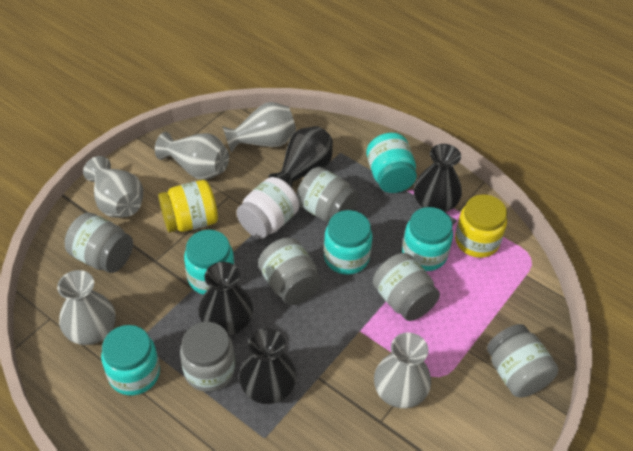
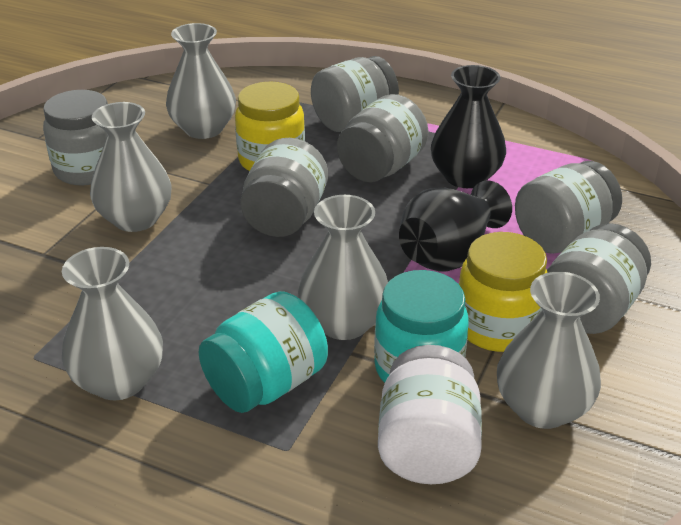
black vase: 4 -> 2
turquoise jar: 5 -> 2

